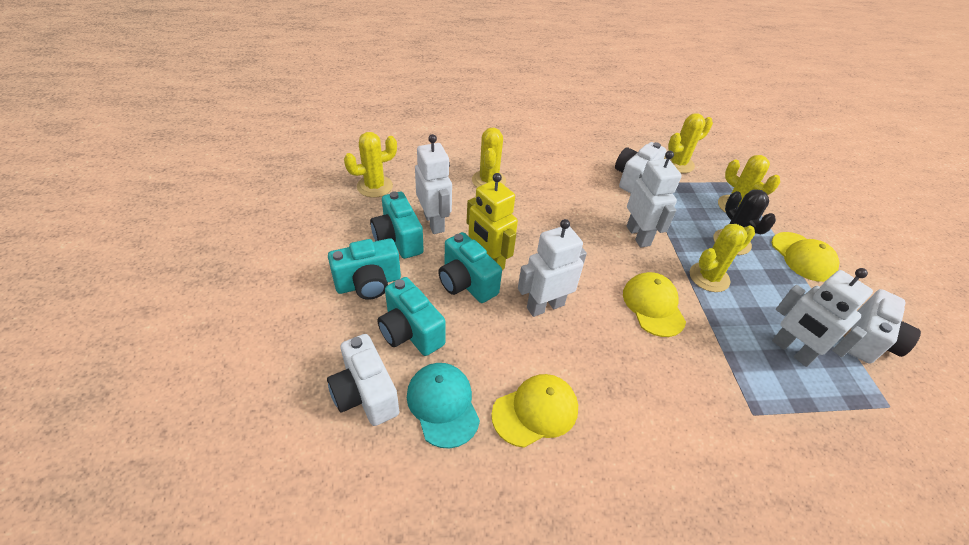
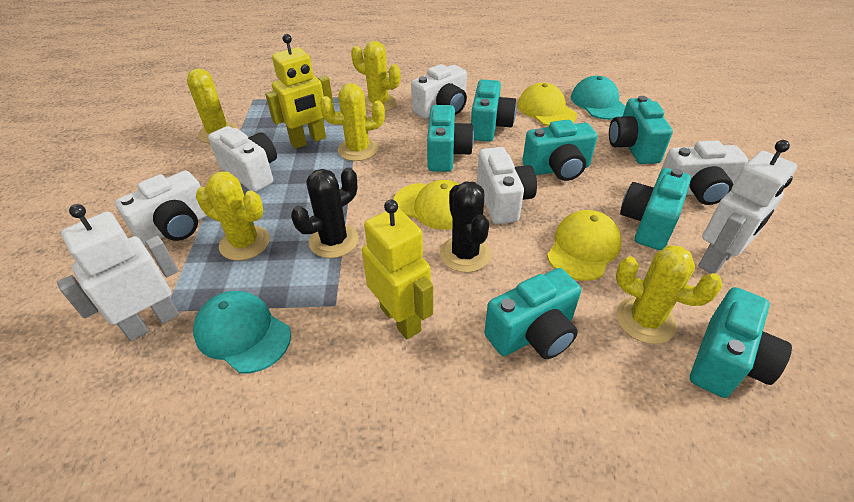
black cactus: 1 -> 2
turquoise camera: 4 -> 7
turquoise cap: 1 -> 2
white camera: 3 -> 5
white robot: 4 -> 2
yellow robot: 1 -> 2

